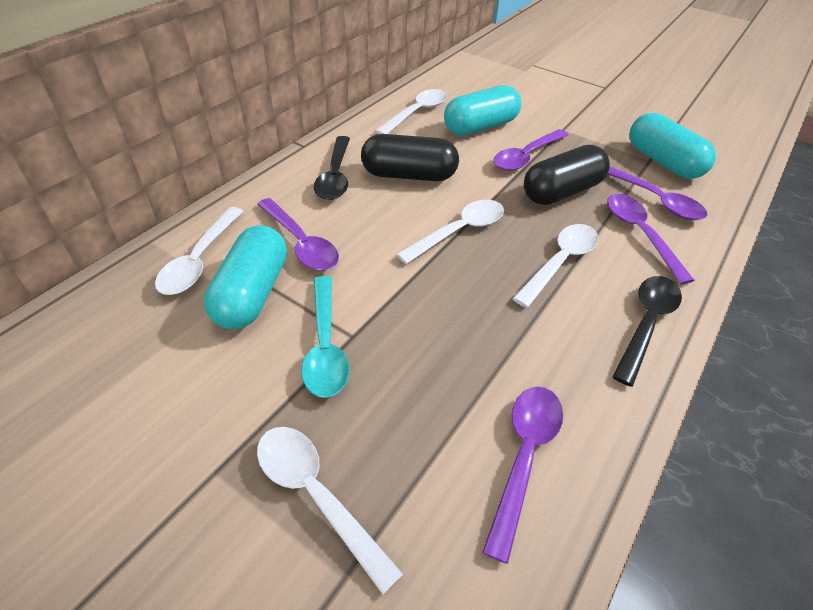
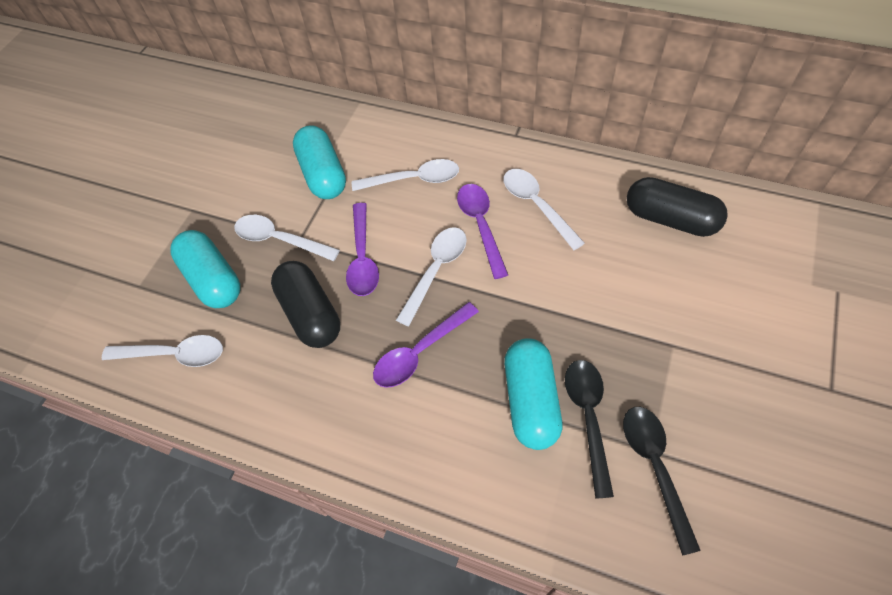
purple spoon: 5 -> 3
turquoise spoon: 1 -> 0

